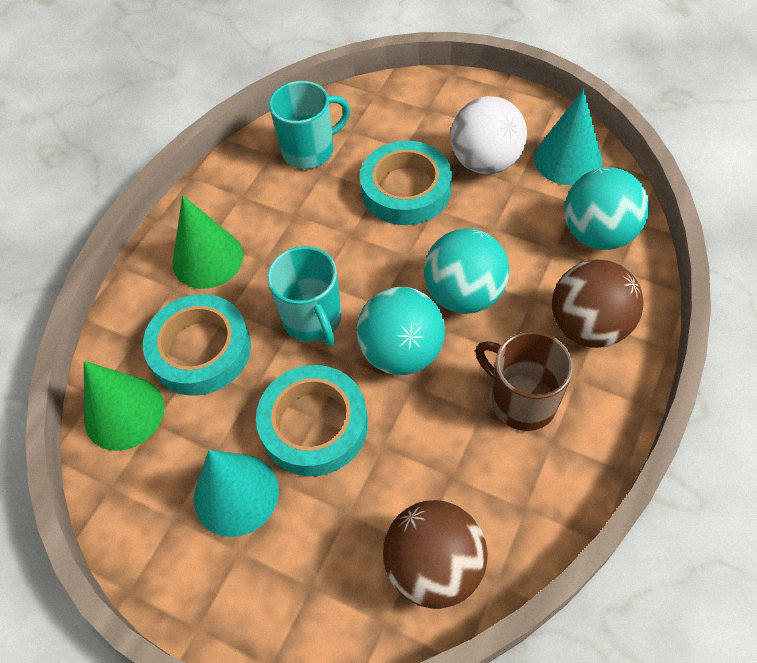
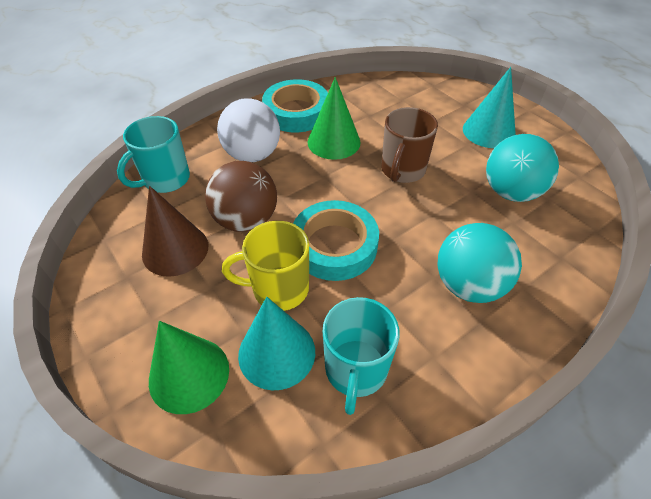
brown ball: 2 -> 1
brown cone: 0 -> 1
turquoise ball: 3 -> 2
turquoise tape: 3 -> 2
yellow mug: 0 -> 1

